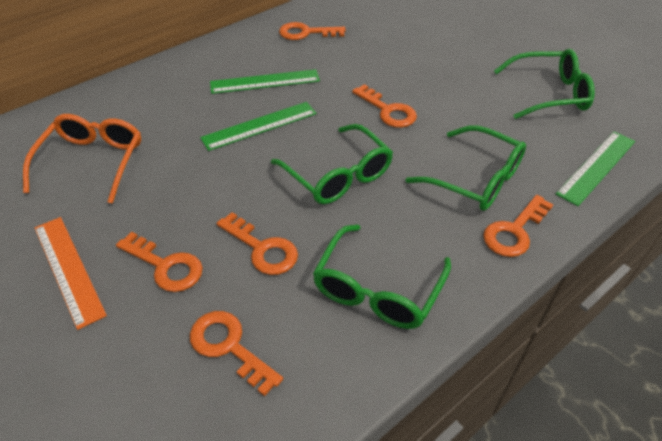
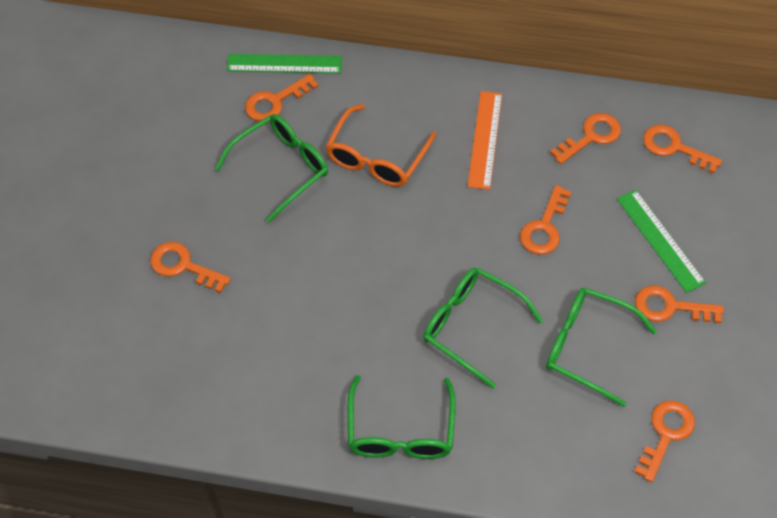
green ruler: 3 -> 2
orange key: 6 -> 7

